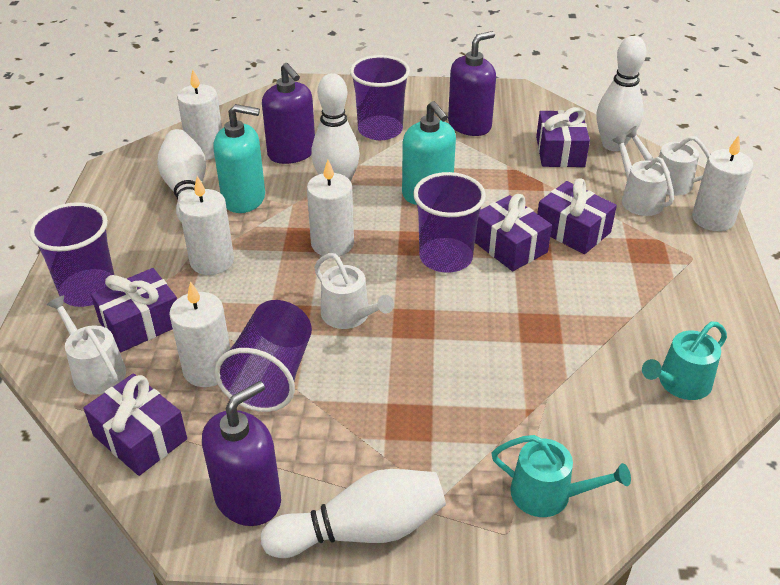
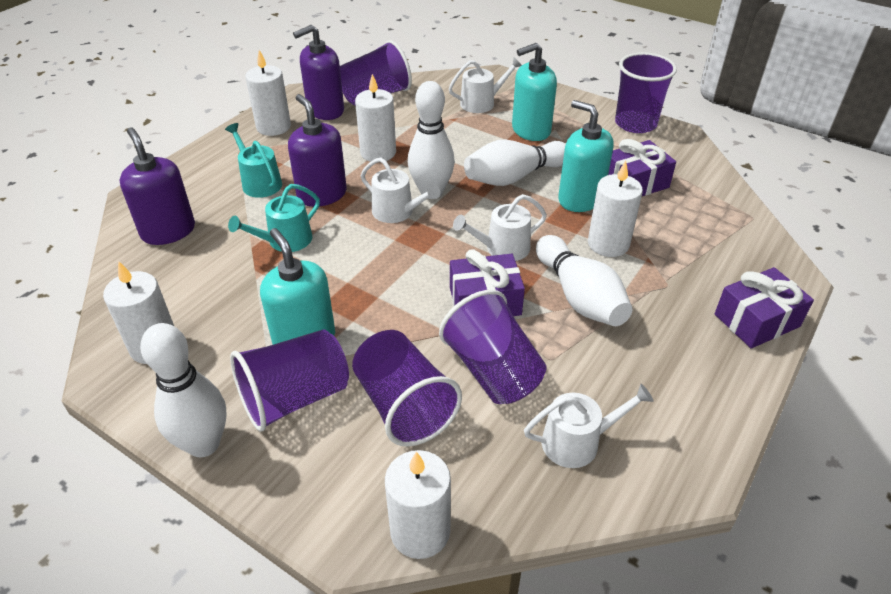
purple cup: 4 -> 5
purple gift: 5 -> 3
turquoise soap dispenser: 2 -> 3

